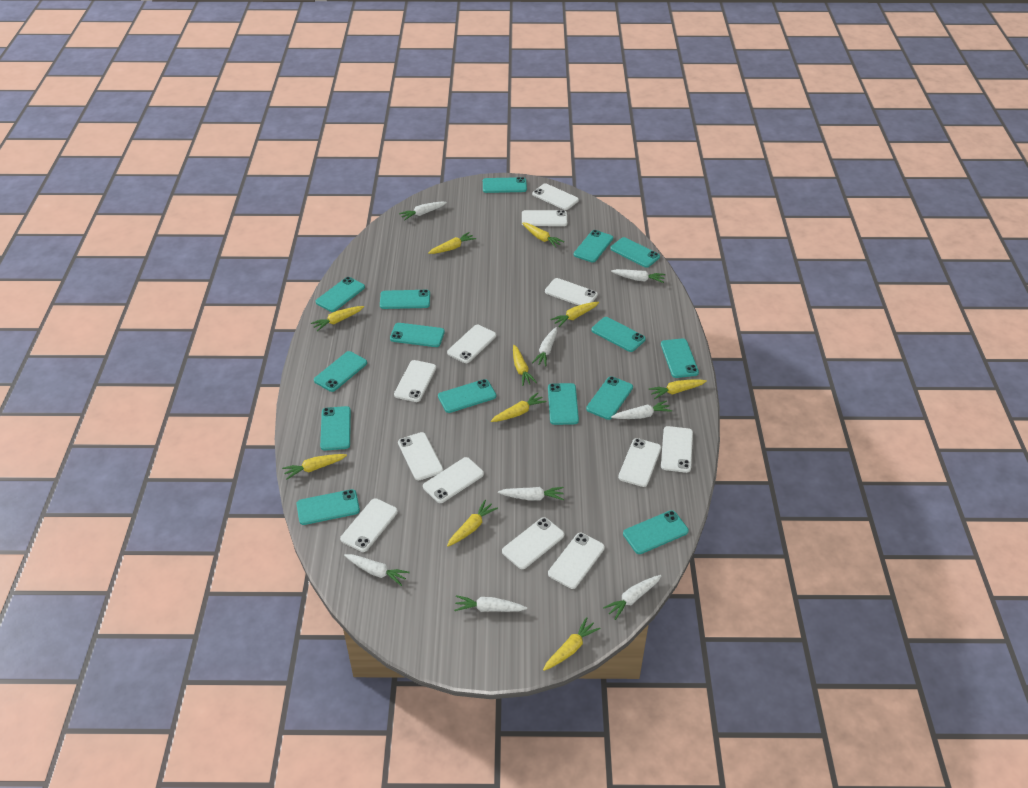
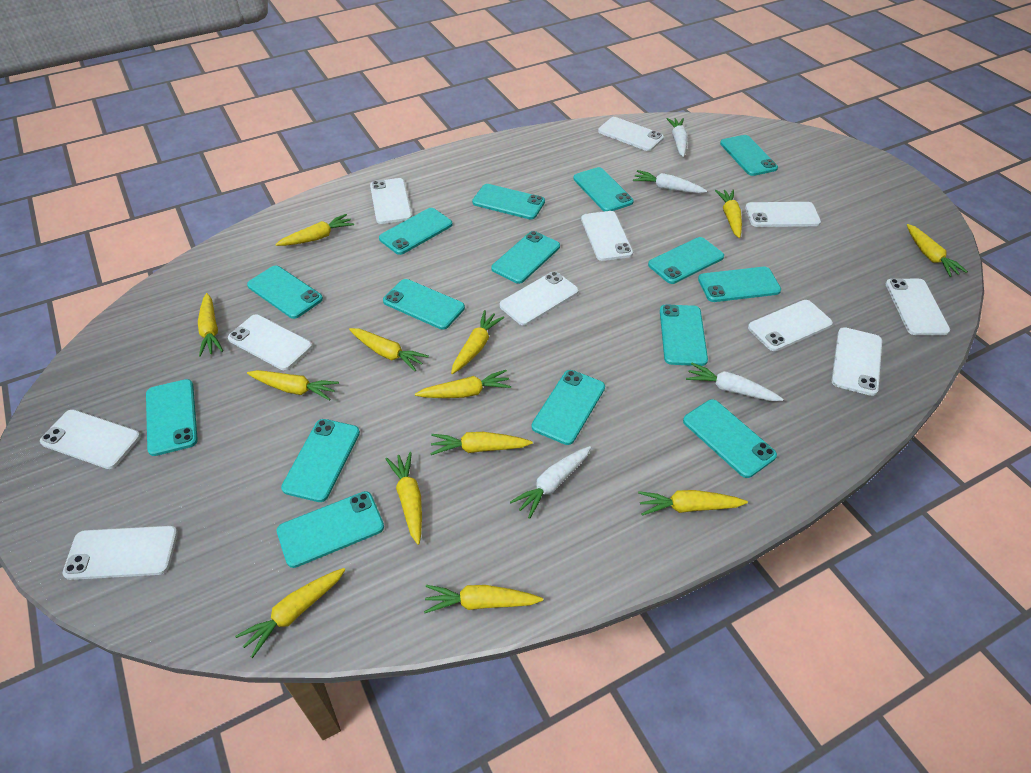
white carrot: 8 -> 4
white phone: 12 -> 11
yellow carrot: 10 -> 13

